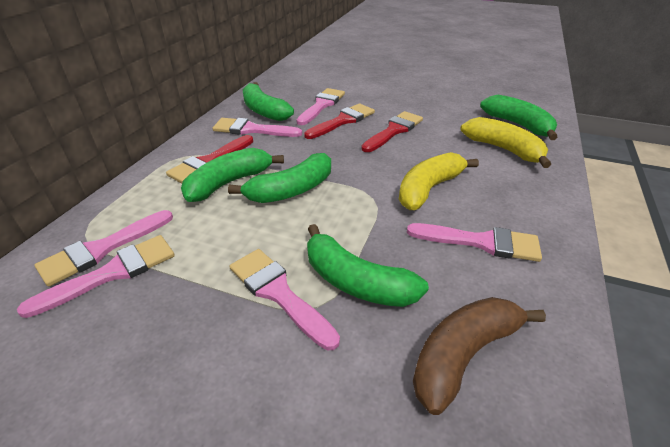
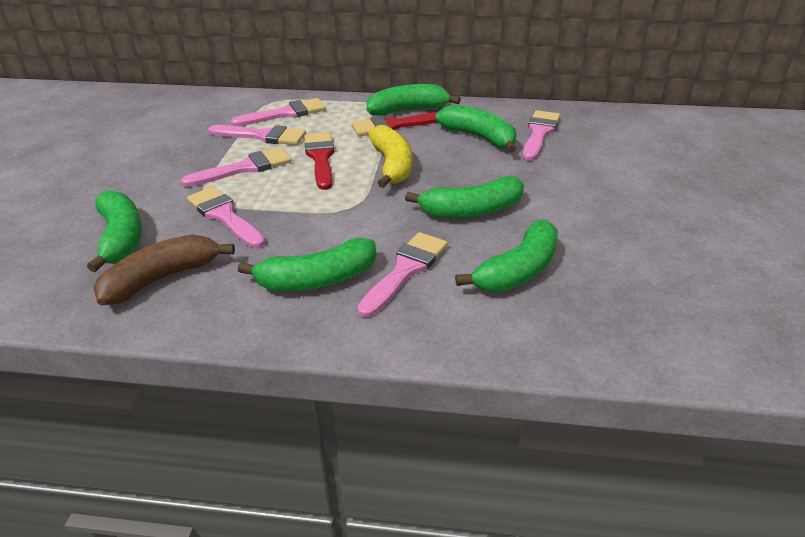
green banana: 5 -> 6
red brush: 3 -> 2
yellow banana: 2 -> 1

